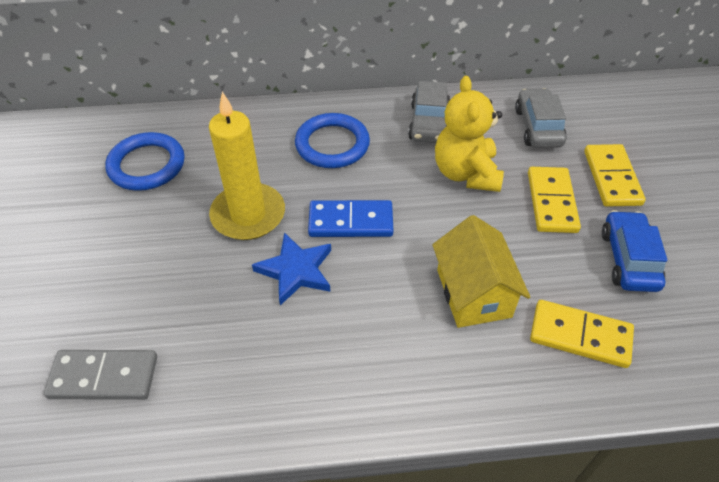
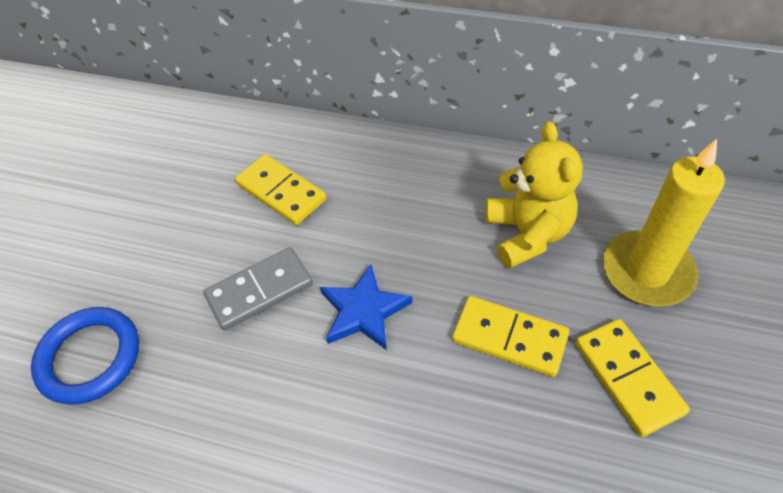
blue car: 1 -> 0
blue domino: 1 -> 0
blue ring: 2 -> 1
grey car: 2 -> 0
yellow house: 1 -> 0

